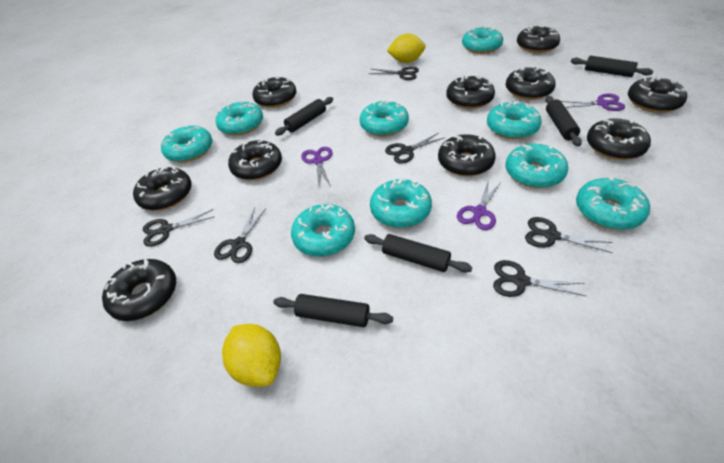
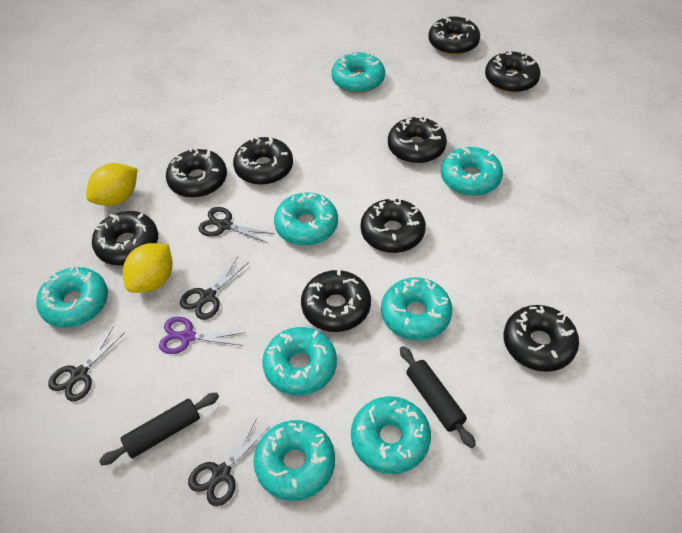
black donut: 10 -> 9
black rolling pin: 5 -> 2
black scissors: 6 -> 4
purple scissors: 3 -> 1
turquoise donut: 9 -> 8

